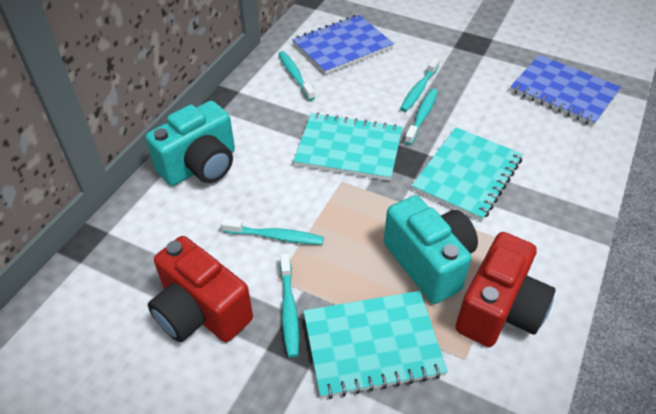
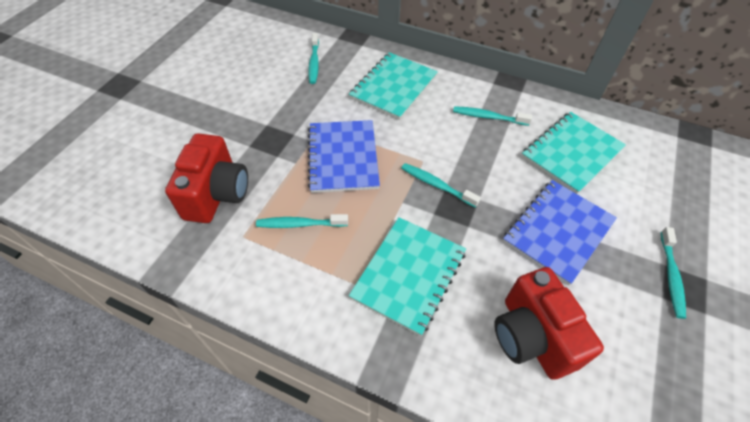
turquoise camera: 2 -> 0

